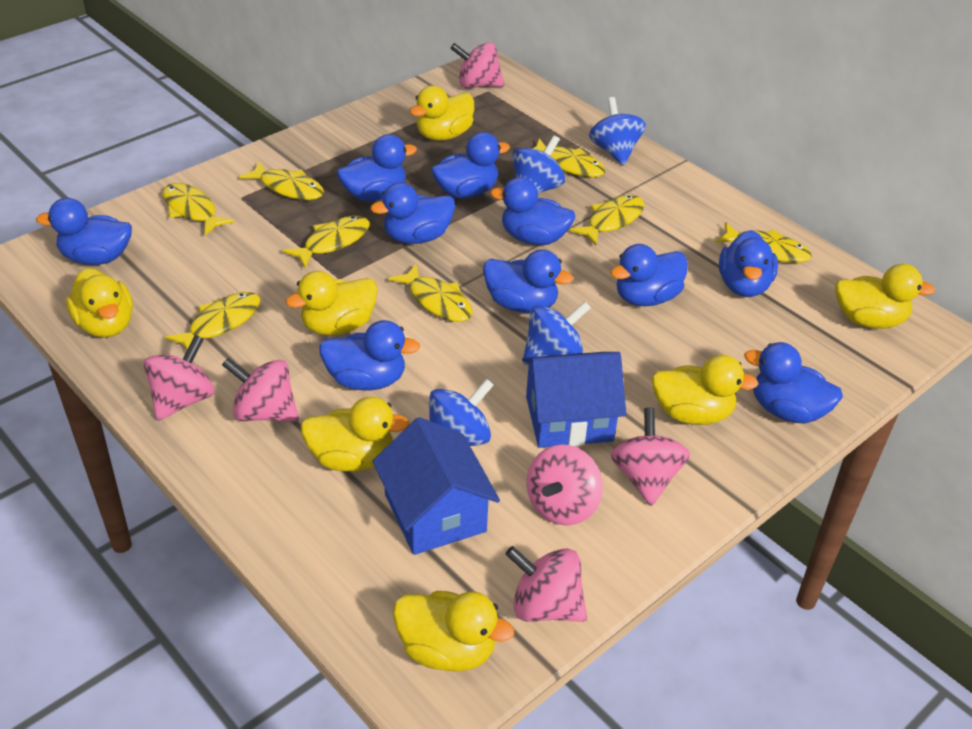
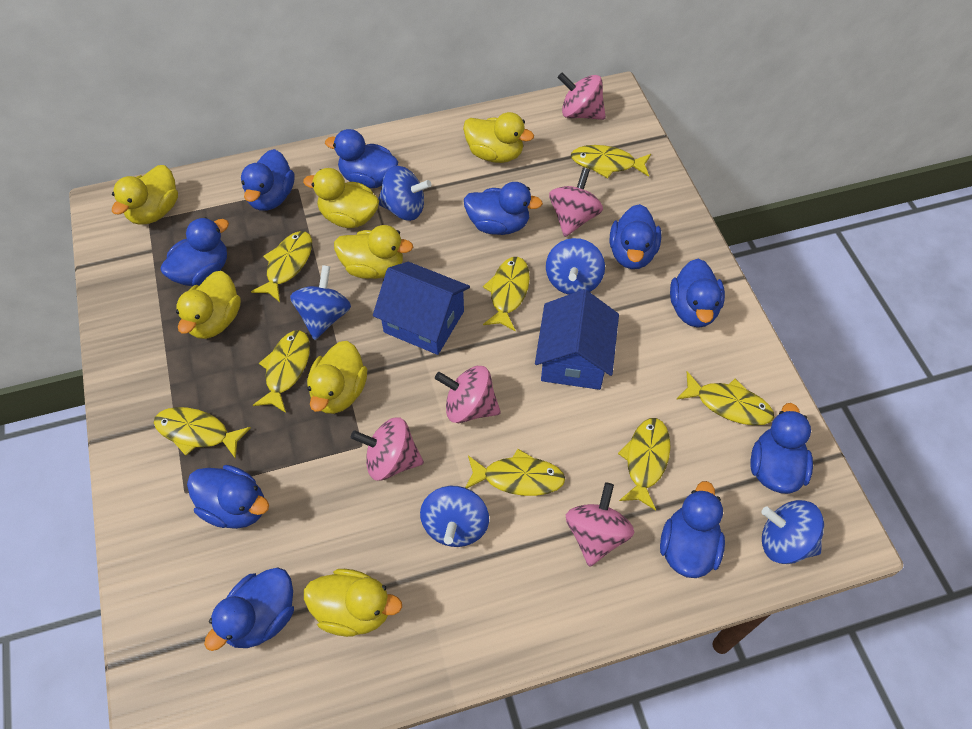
blue spinning top: 4 -> 5
pink spinning top: 6 -> 5

